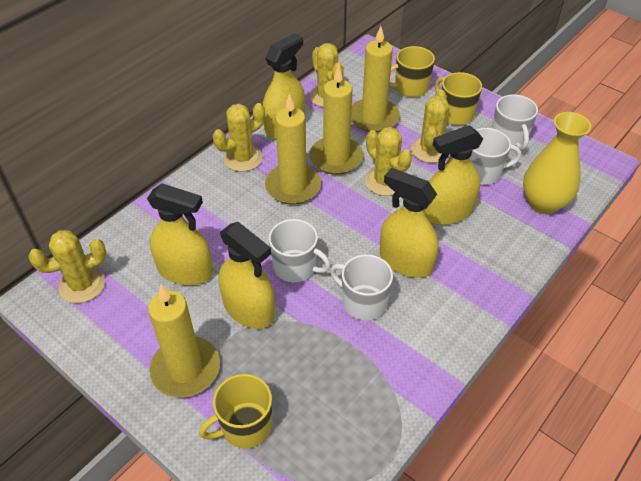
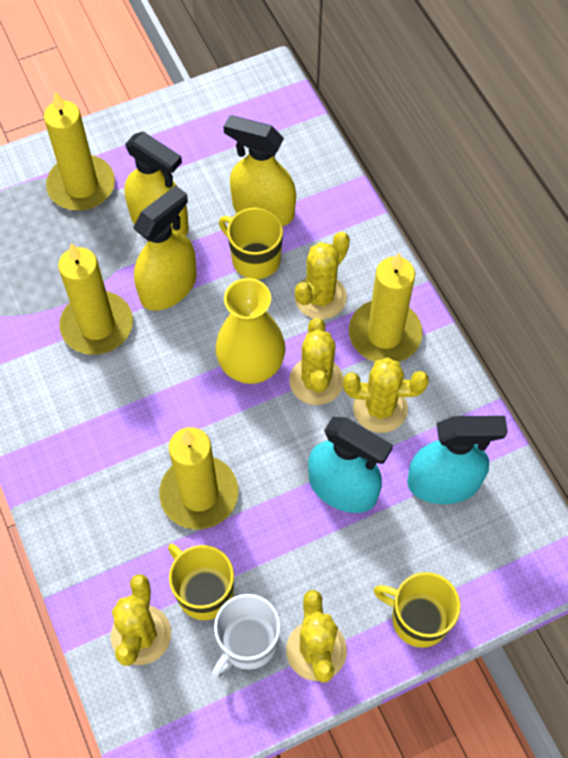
turquoise spray bottle: 0 -> 2
white mug: 4 -> 1
yellow spray bottle: 5 -> 3

